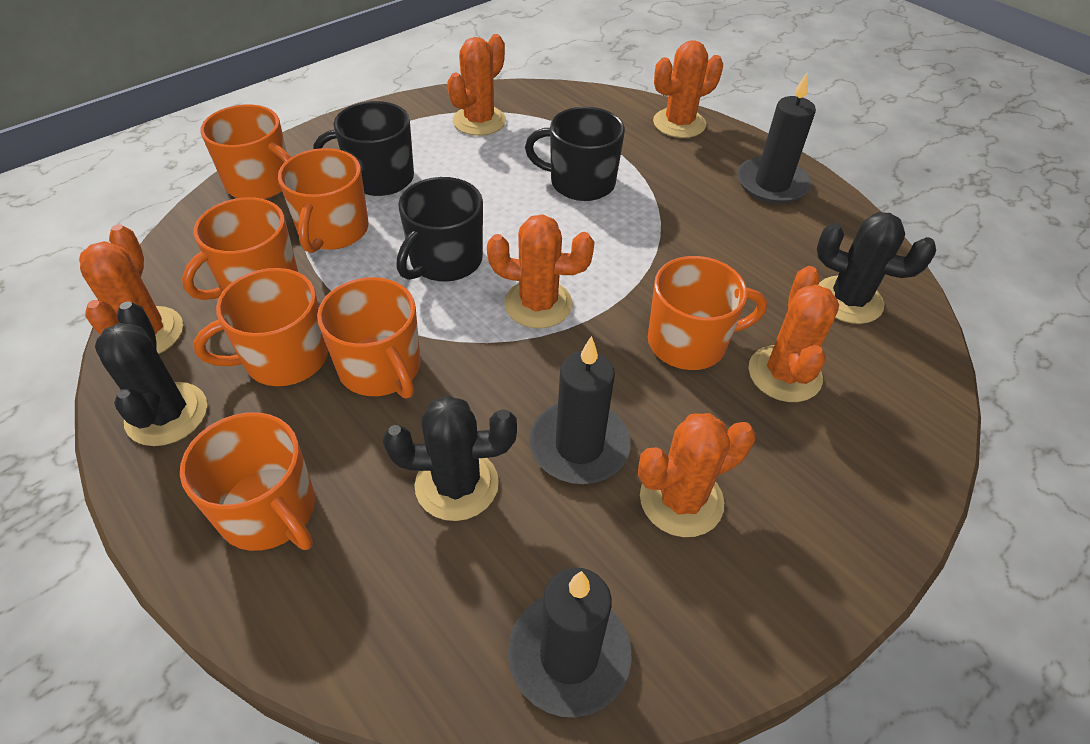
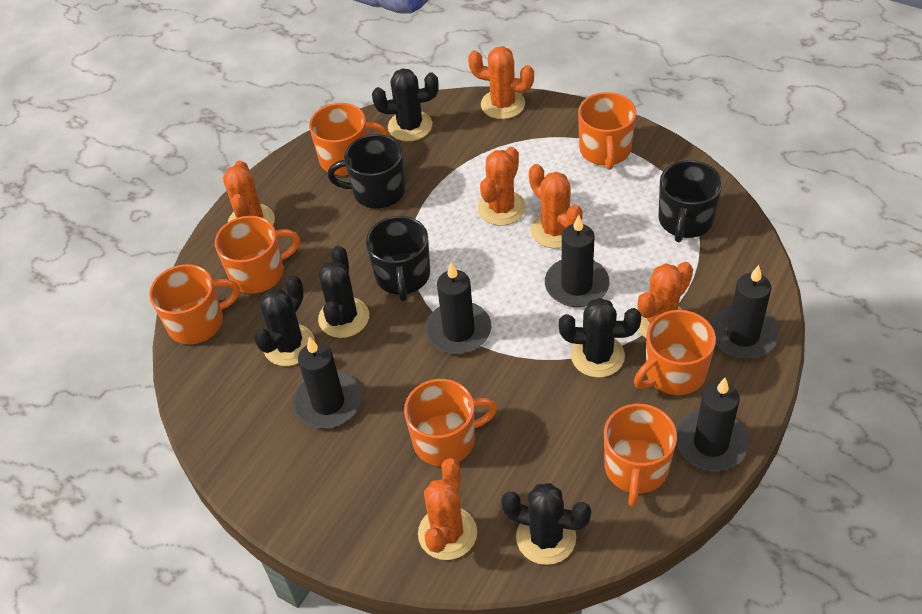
black cactus: 3 -> 5
black candle: 3 -> 5

